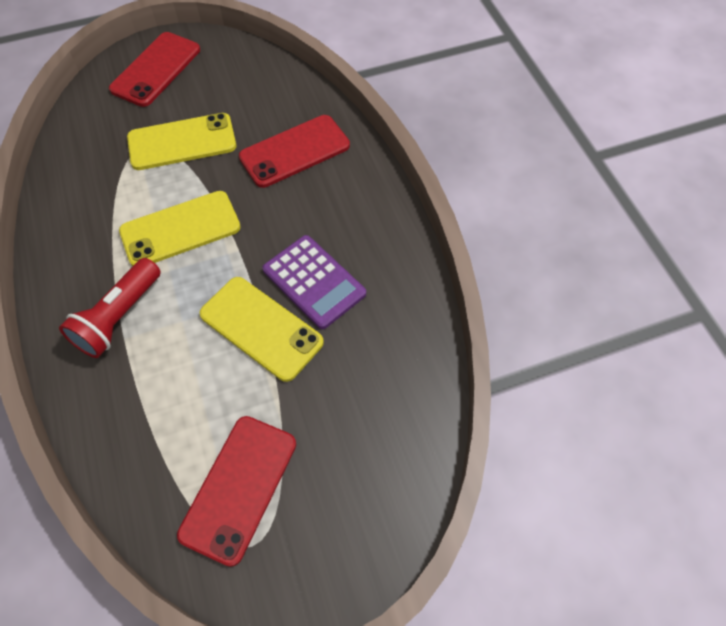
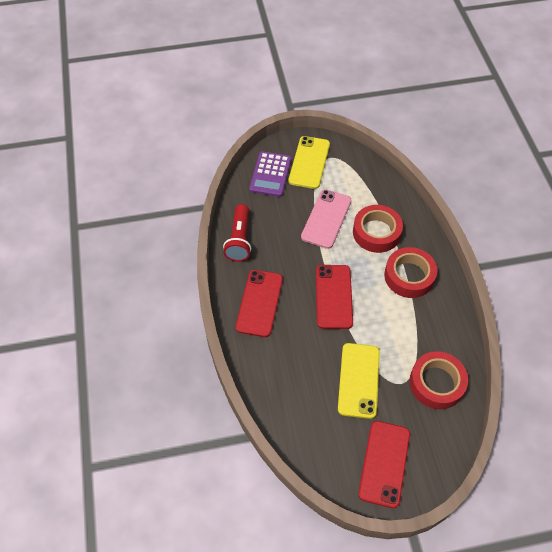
pink phone: 0 -> 1
red tape: 0 -> 3
yellow phone: 3 -> 2

